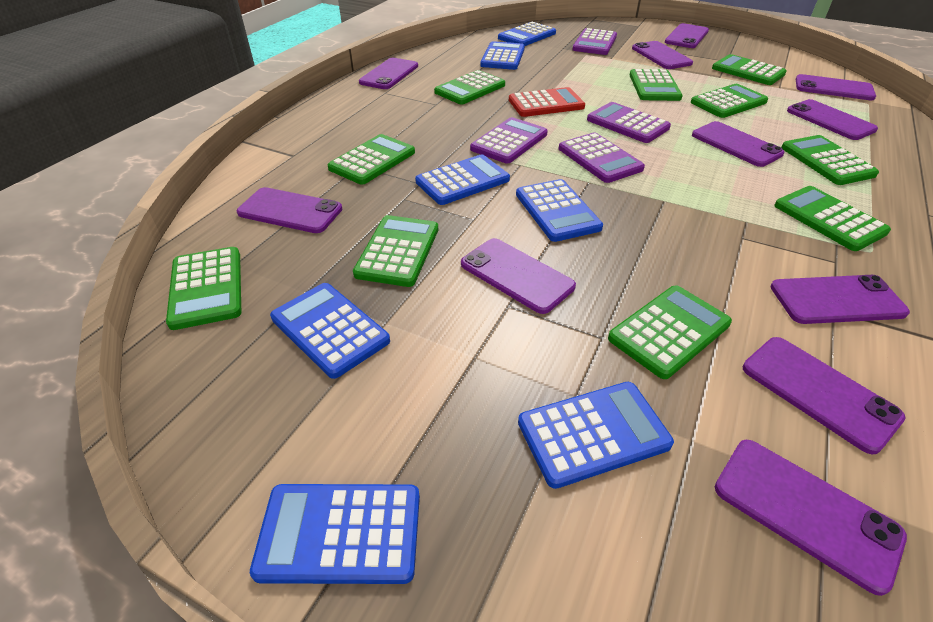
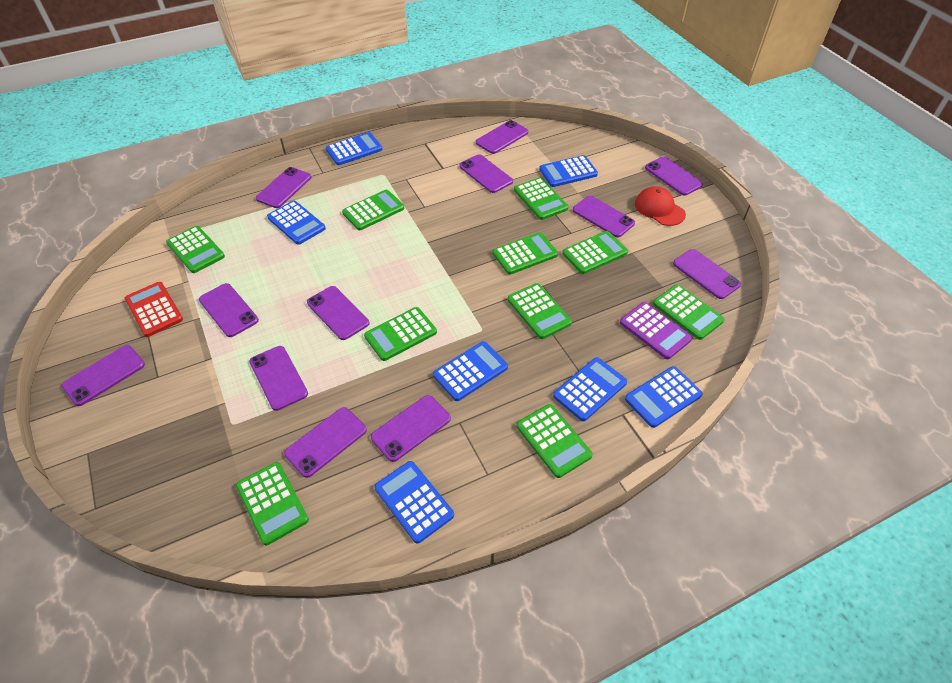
purple calculator: 4 -> 1
purple phone: 11 -> 12
red cap: 0 -> 1

